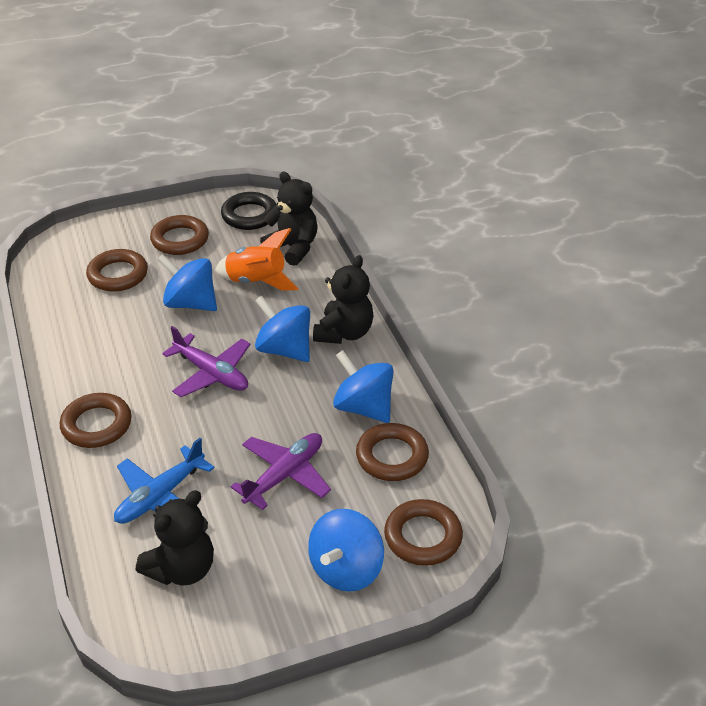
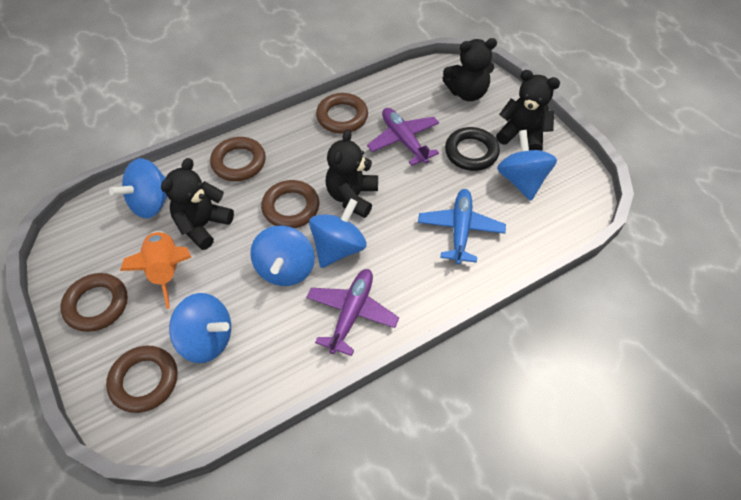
black teddy bear: 3 -> 4
blue spinning top: 4 -> 5

